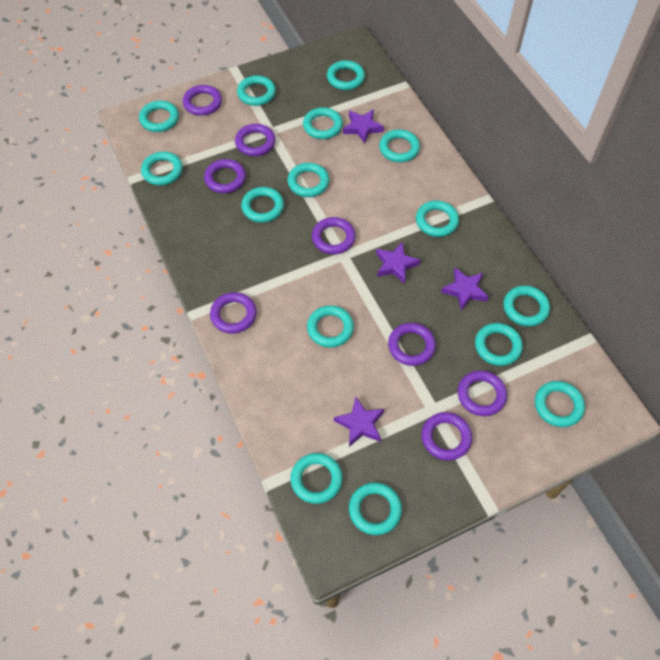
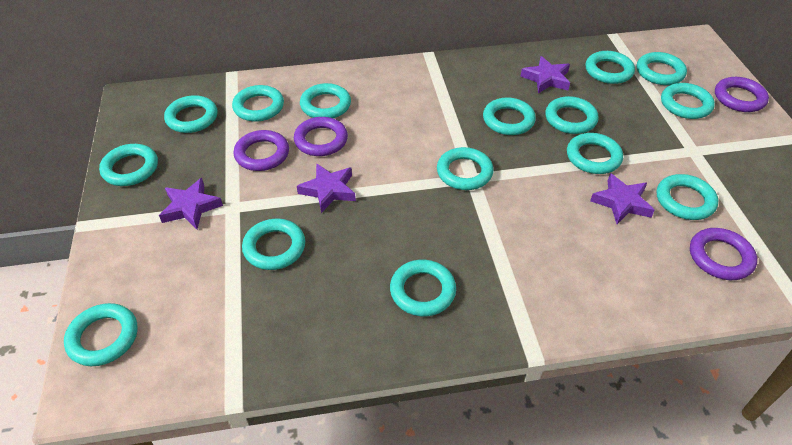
purple ring: 8 -> 4

